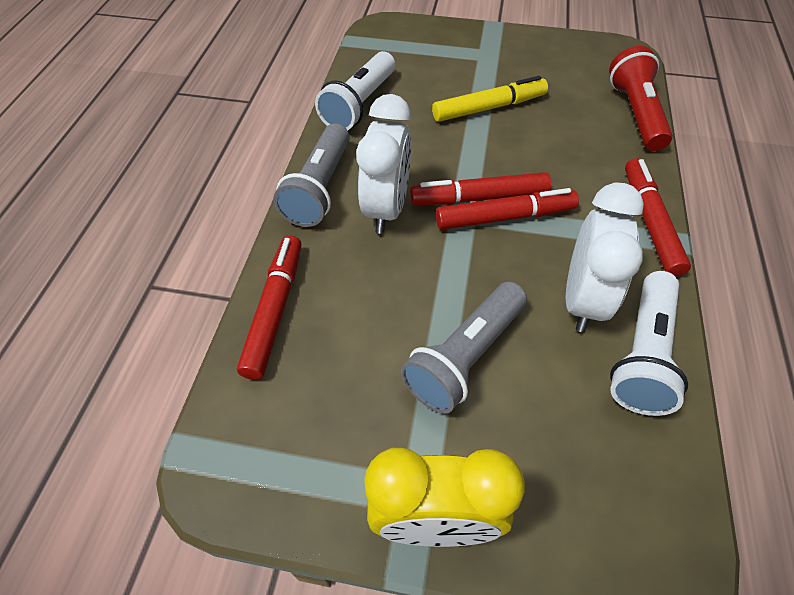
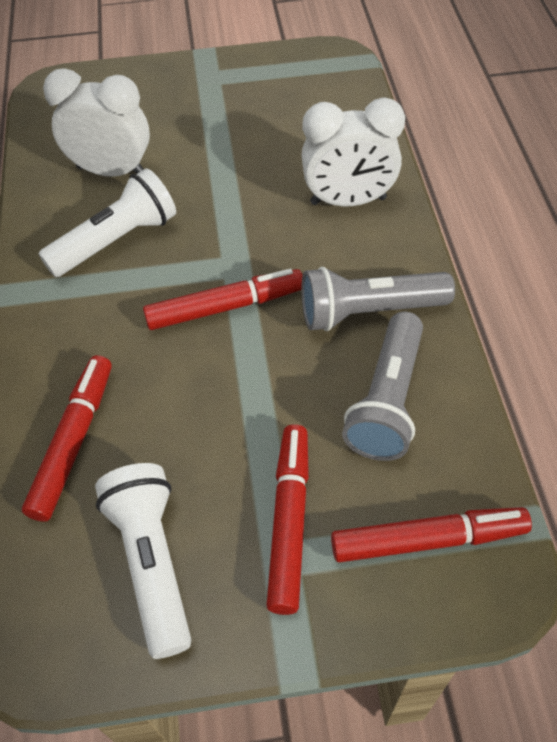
red flashlight: 1 -> 0
yellow clock: 1 -> 0
yellow marker: 1 -> 0

